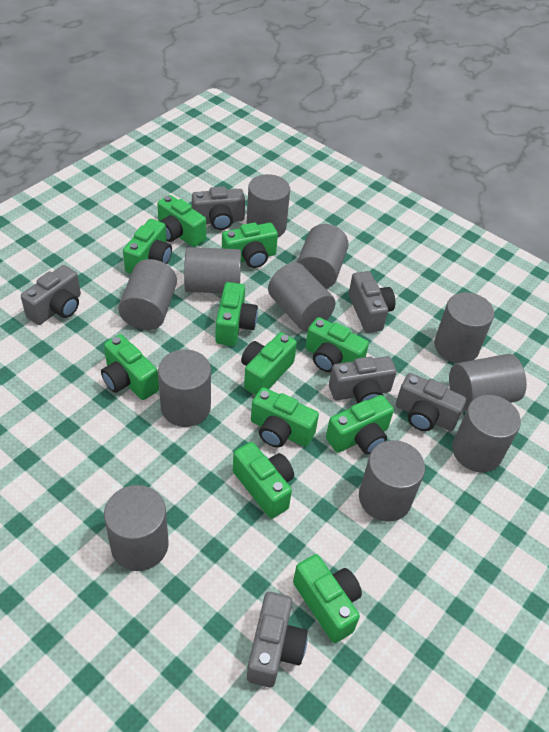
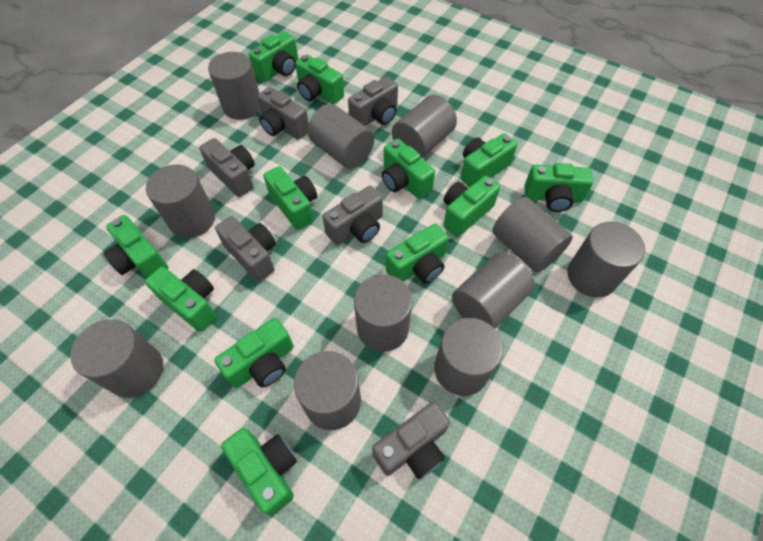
green camera: 11 -> 12

